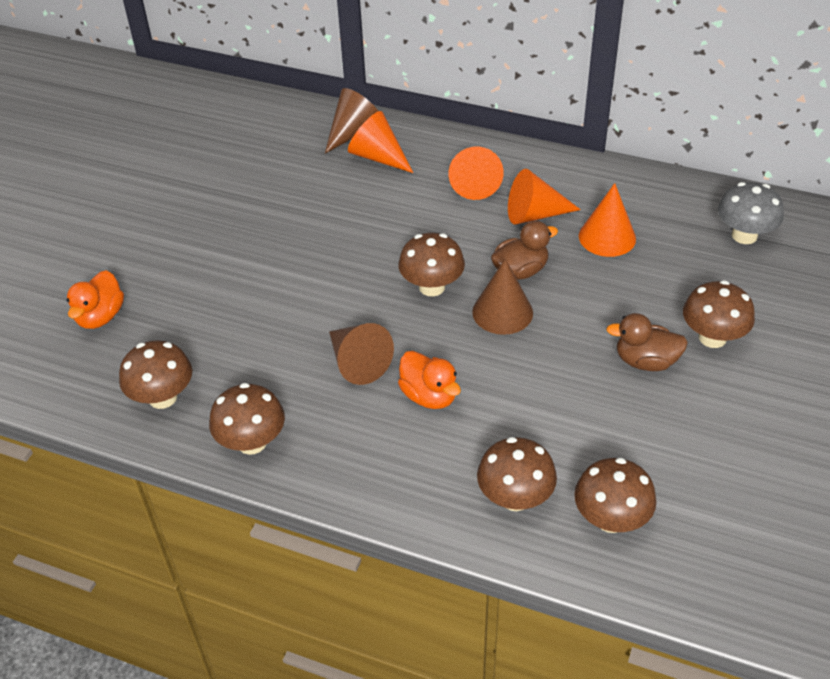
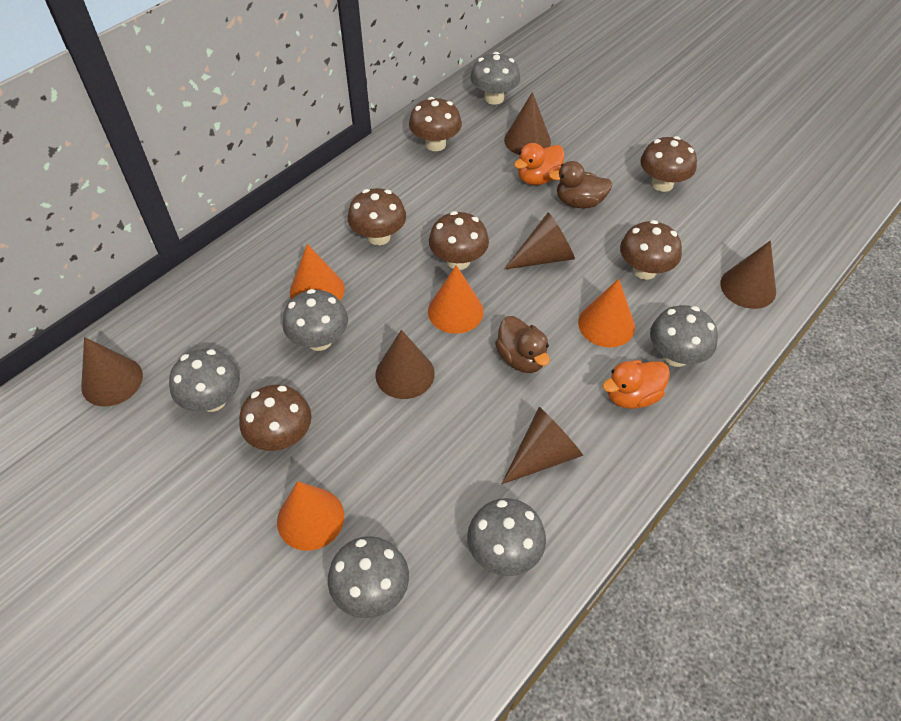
brown cone: 3 -> 6
grey mushroom: 1 -> 6

